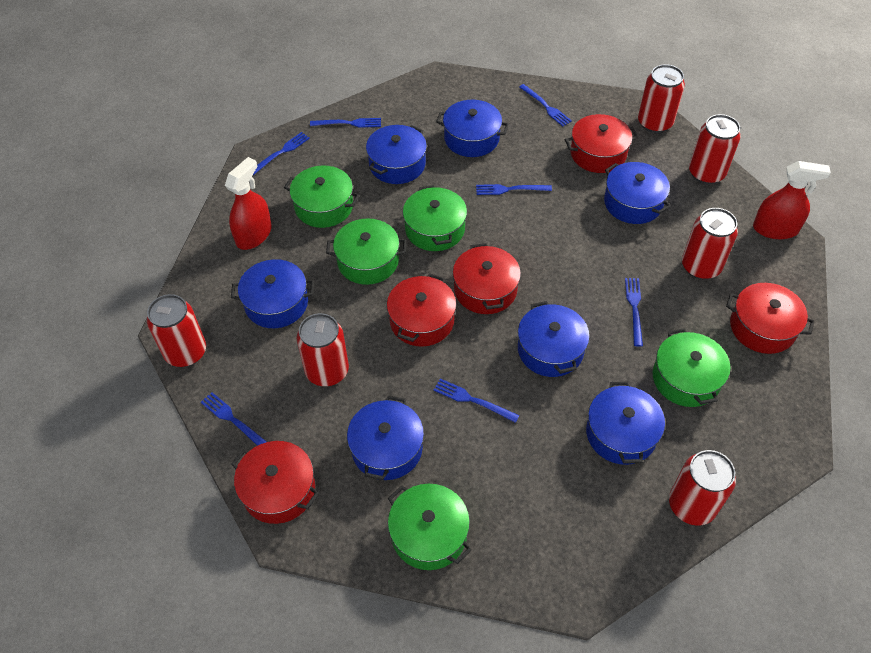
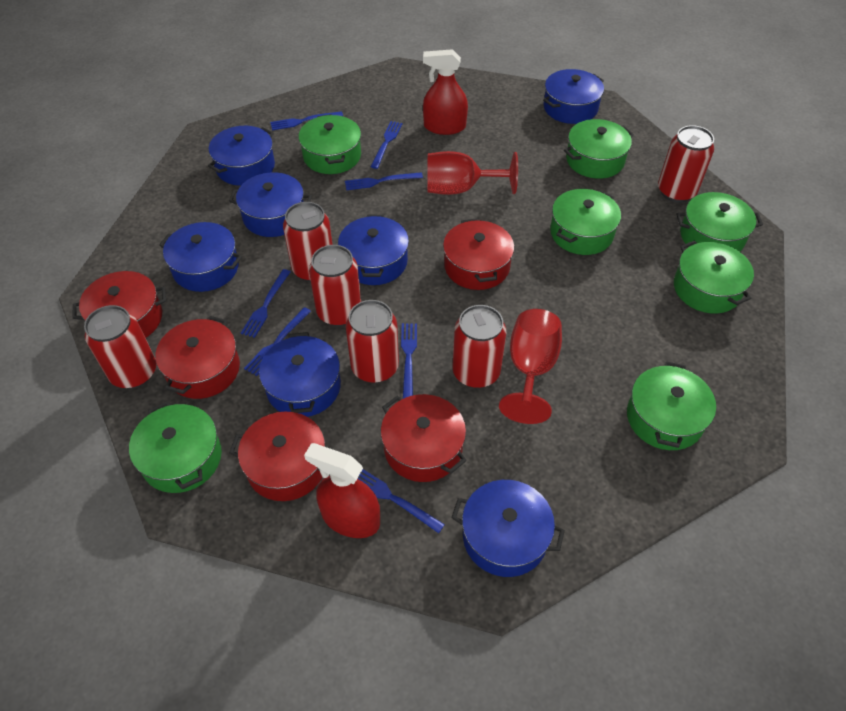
green pot: 5 -> 7
red goblet: 0 -> 2

